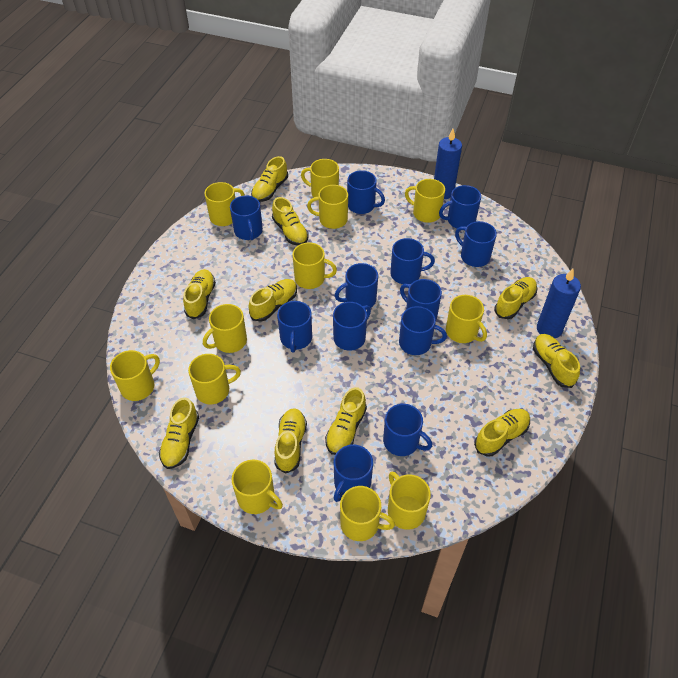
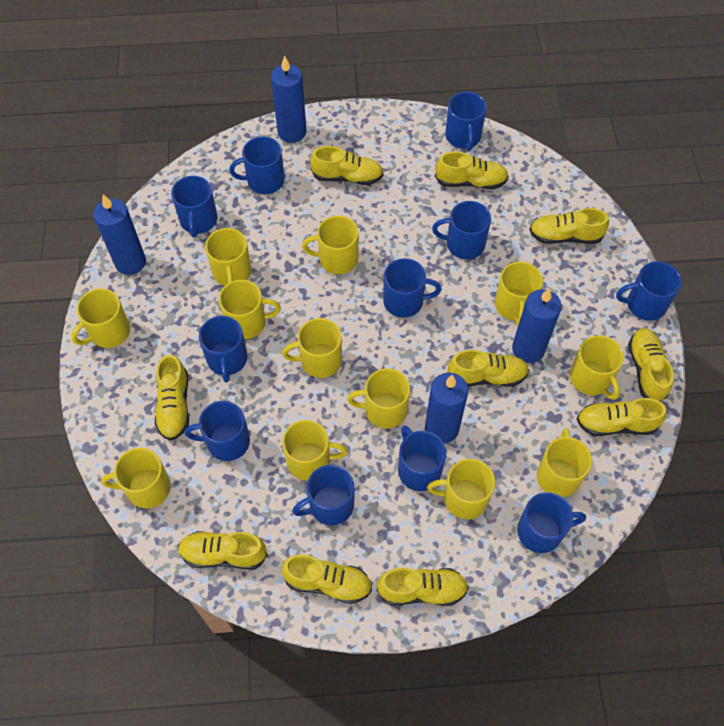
blue candle: 2 -> 4
blue mug: 12 -> 11

